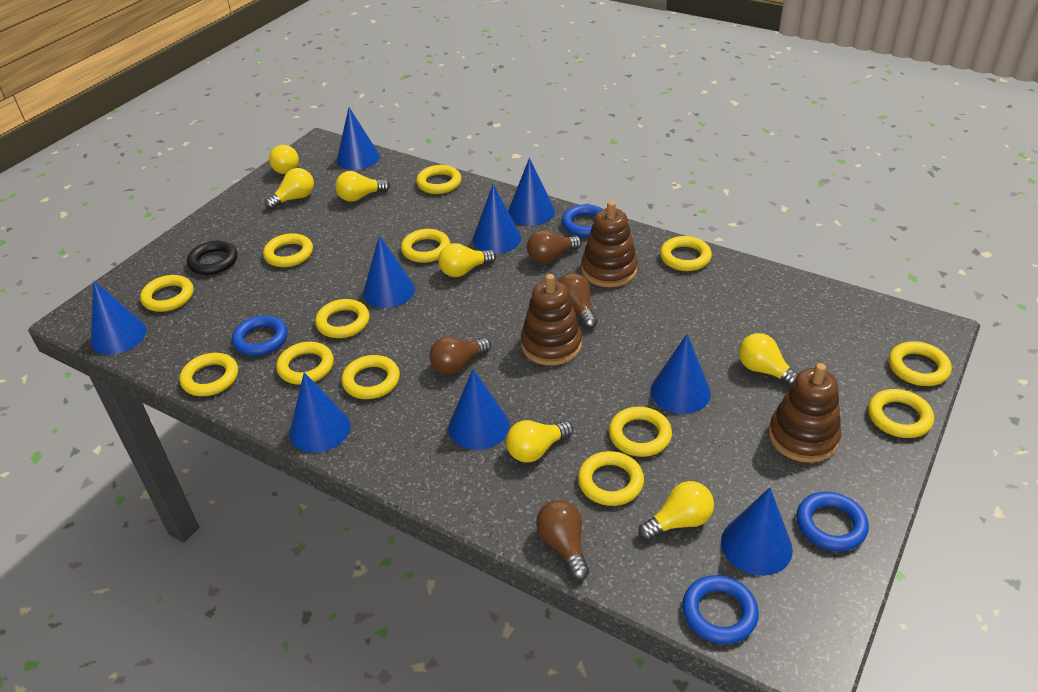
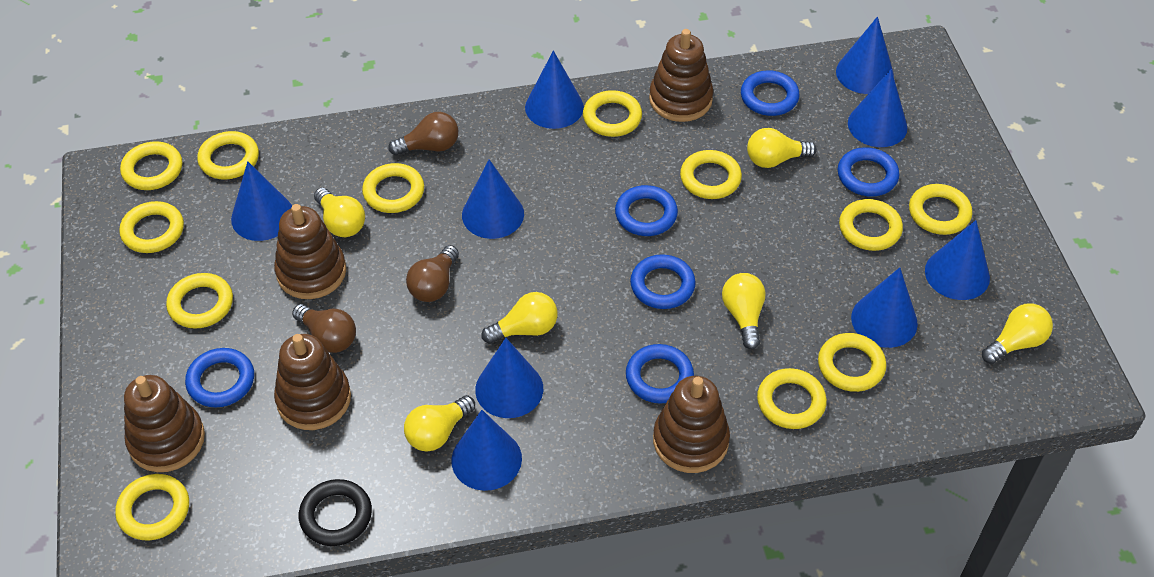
blue ring: 4 -> 6
brown light bulb: 4 -> 3
brown stacking toy: 3 -> 5
yellow light bulb: 7 -> 6
yellow ring: 13 -> 12

